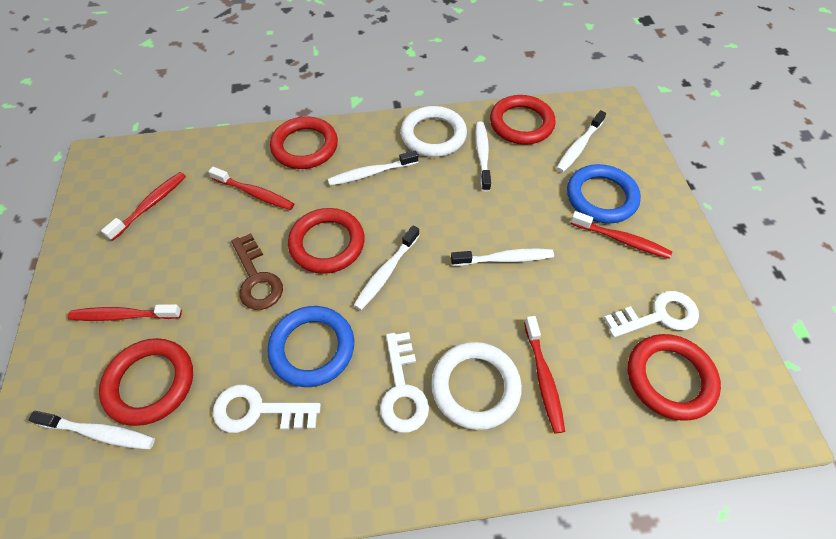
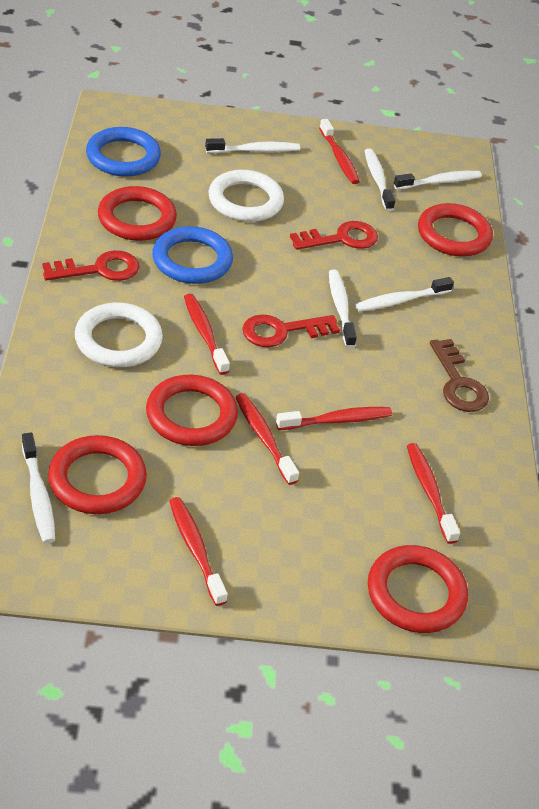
red key: 0 -> 3
red toothbrush: 5 -> 6
white key: 3 -> 0

